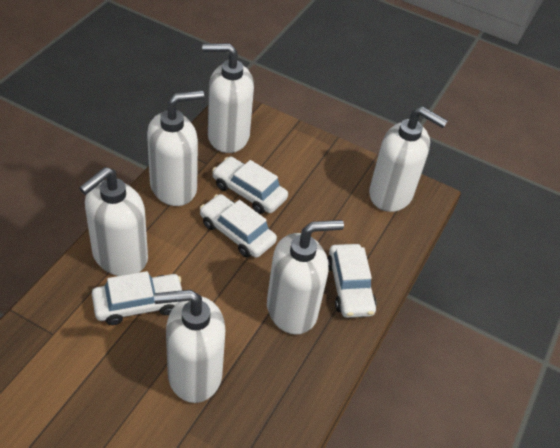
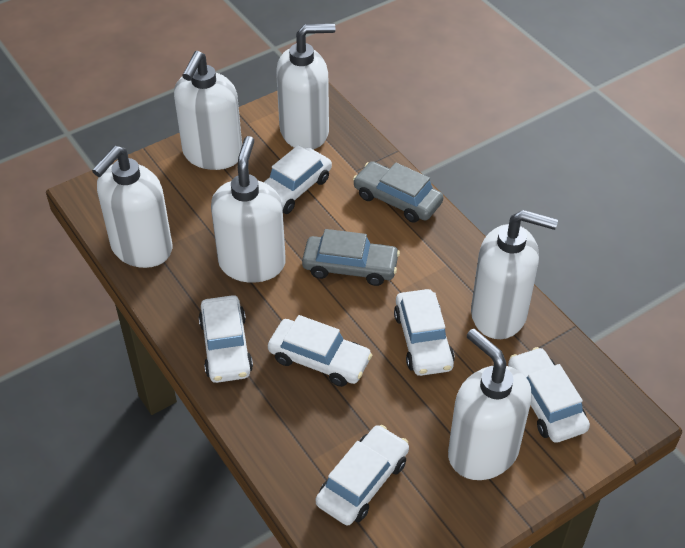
grey car: 0 -> 2
white car: 4 -> 6

